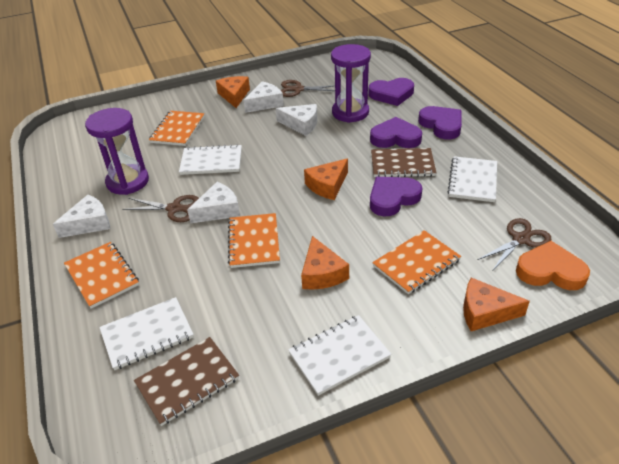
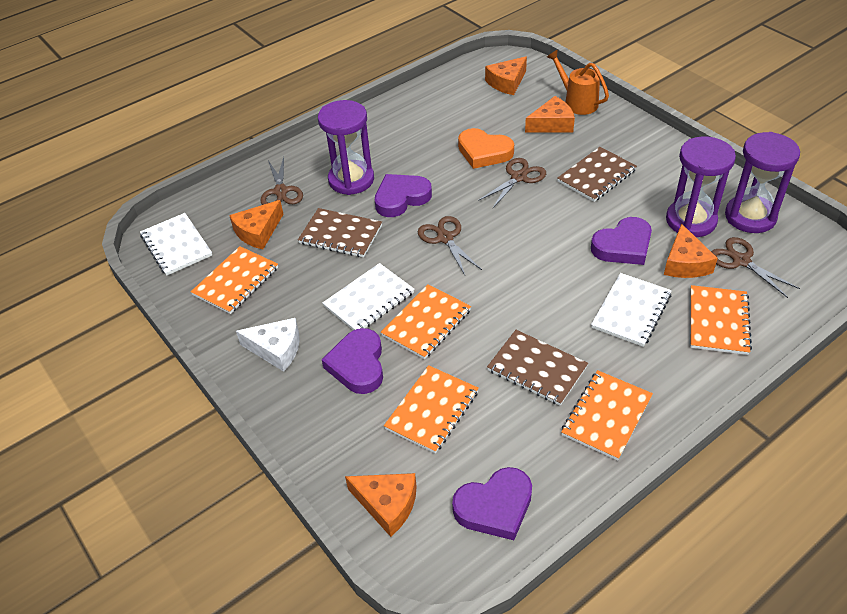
brown notebook: 2 -> 3
brown scissors: 3 -> 4
orange cheese: 4 -> 5
orange notebook: 4 -> 5
orange watering can: 0 -> 1
purple hourglass: 2 -> 3
white cheese: 4 -> 1
white notebook: 4 -> 3

